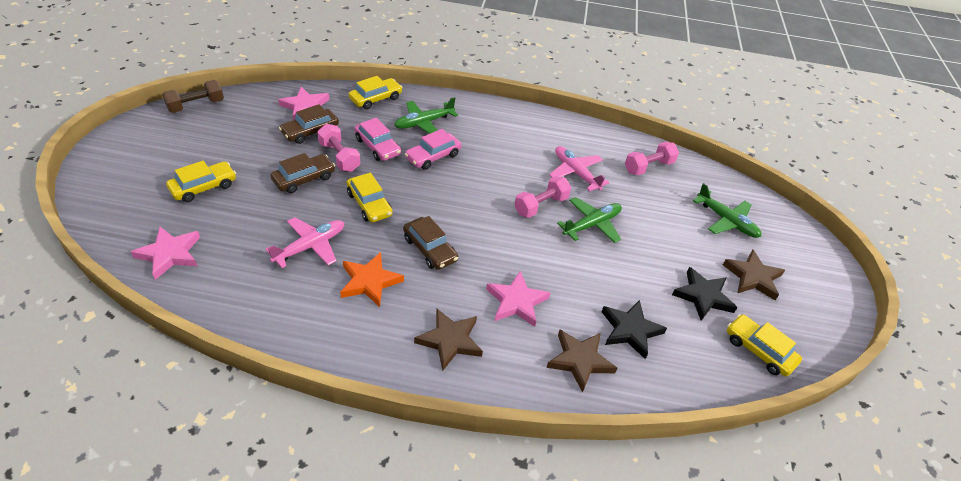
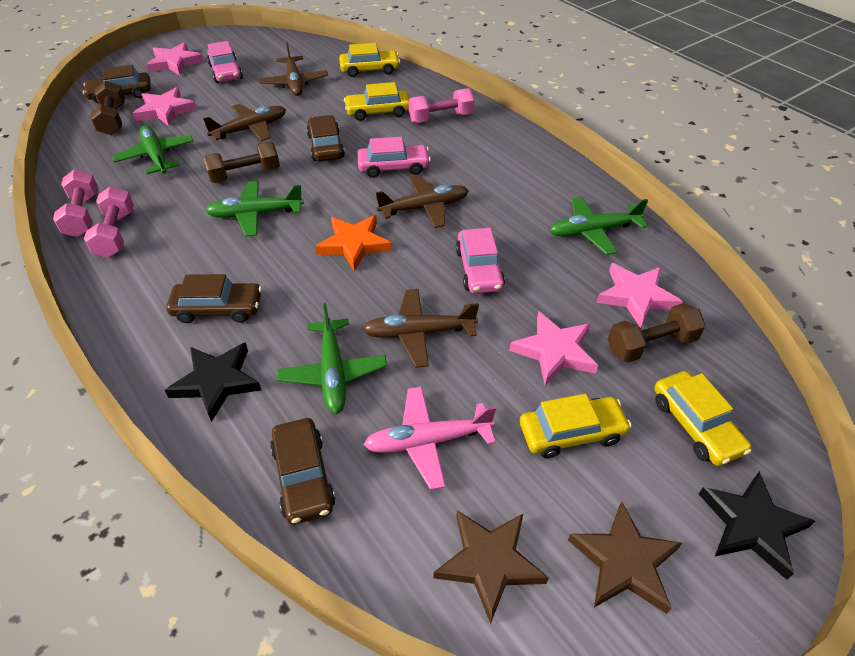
brown car: 3 -> 4
brown dumbbell: 1 -> 3
brown plane: 0 -> 4
brown star: 3 -> 2
green plane: 3 -> 4
pink car: 2 -> 3
pink plane: 2 -> 1
pink star: 3 -> 4

